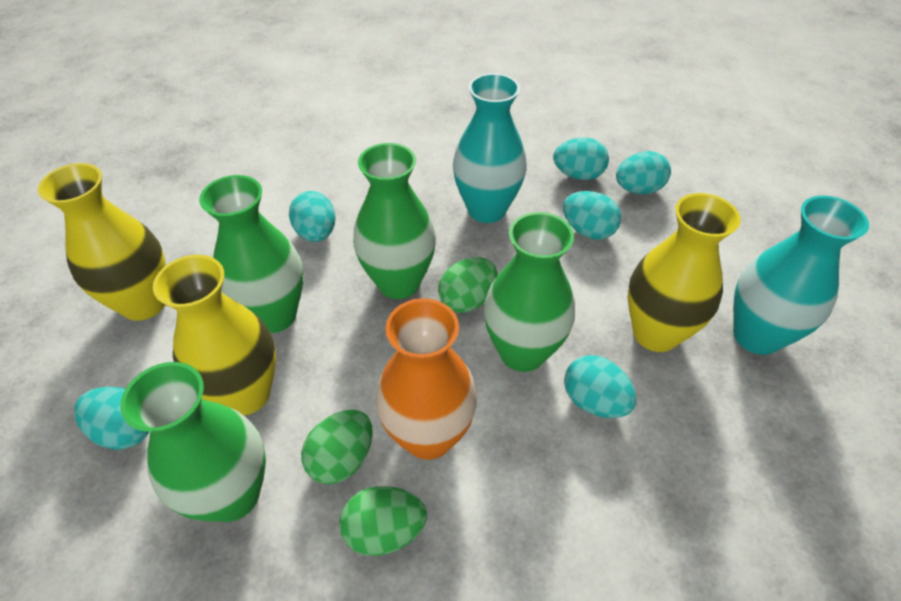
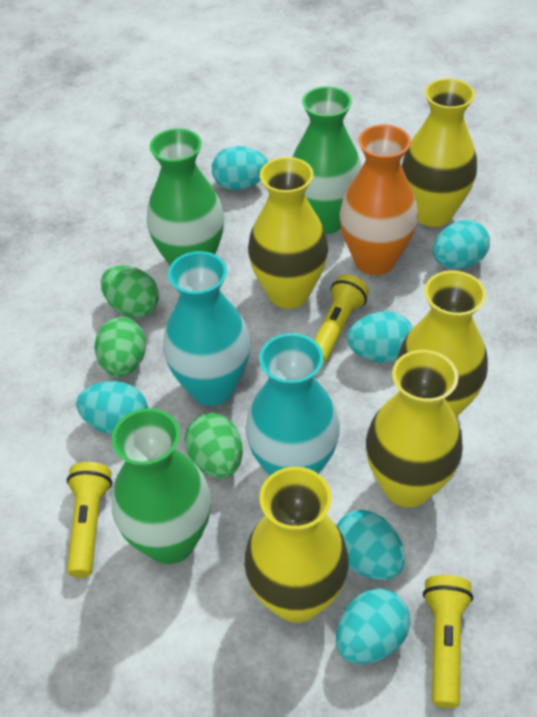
green vase: 4 -> 3
yellow flashlight: 0 -> 3
yellow vase: 3 -> 5

